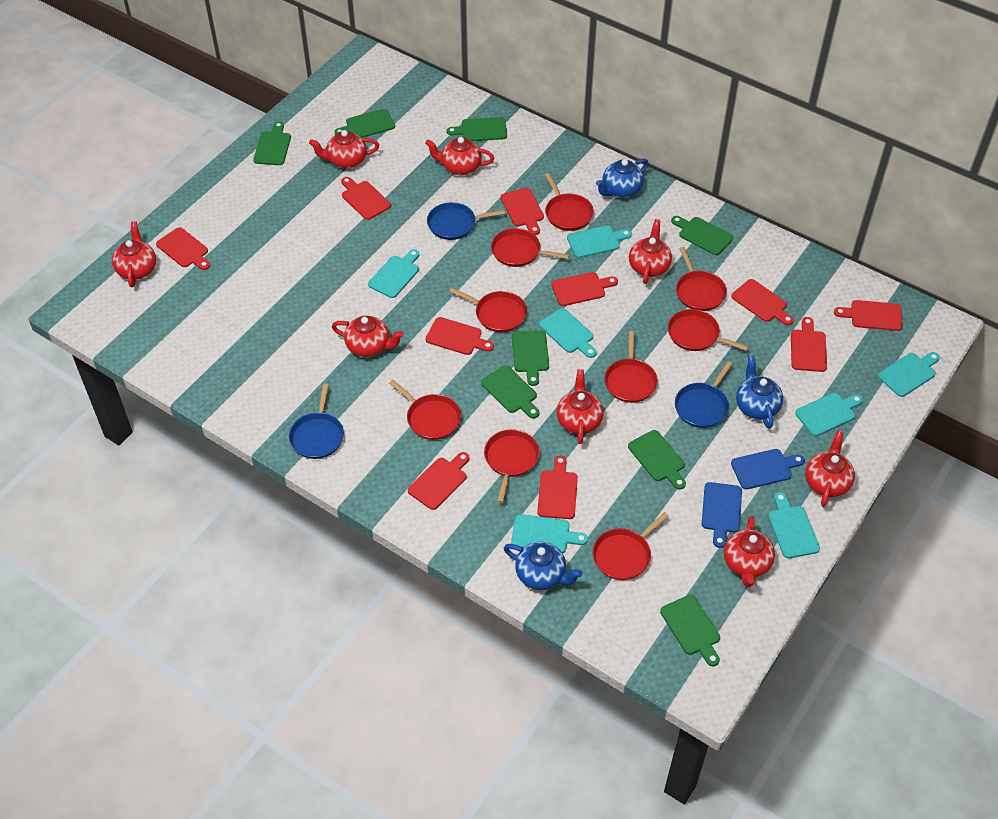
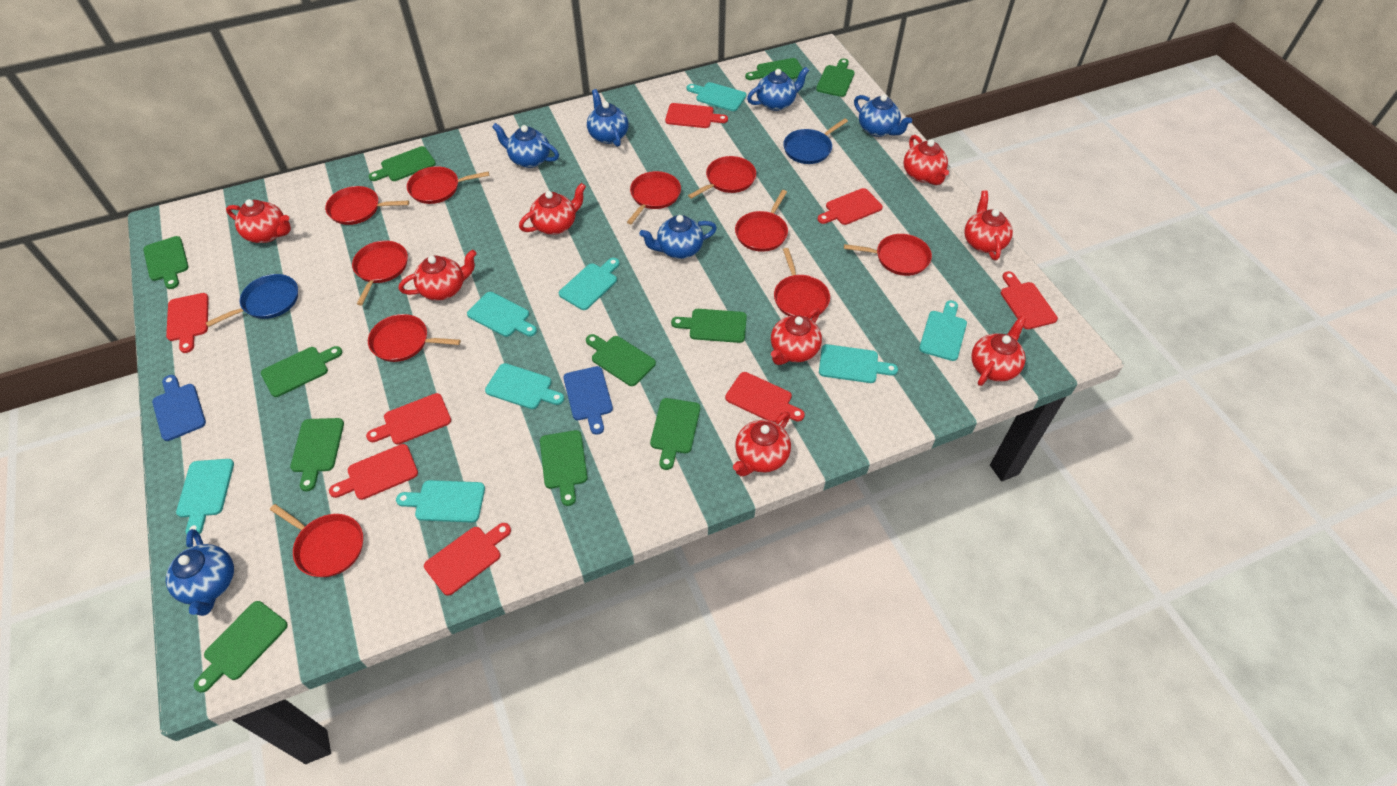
blue pan: 3 -> 2
blue teapot: 3 -> 6
green cutting board: 8 -> 11
red cutting board: 10 -> 8
red pan: 9 -> 10
turquoise cutting board: 7 -> 8

